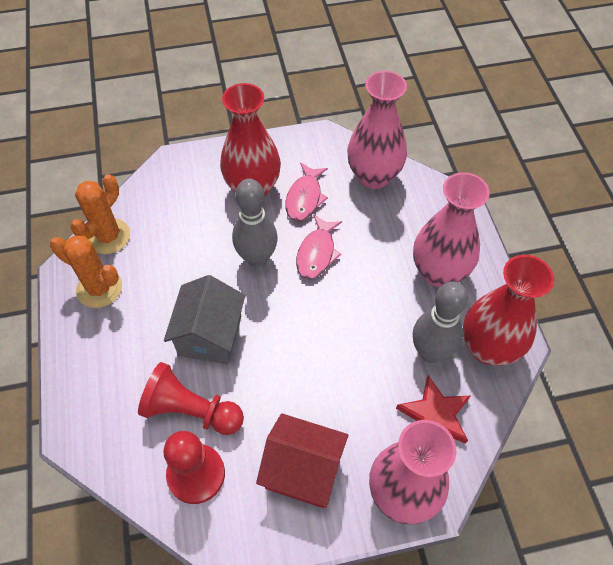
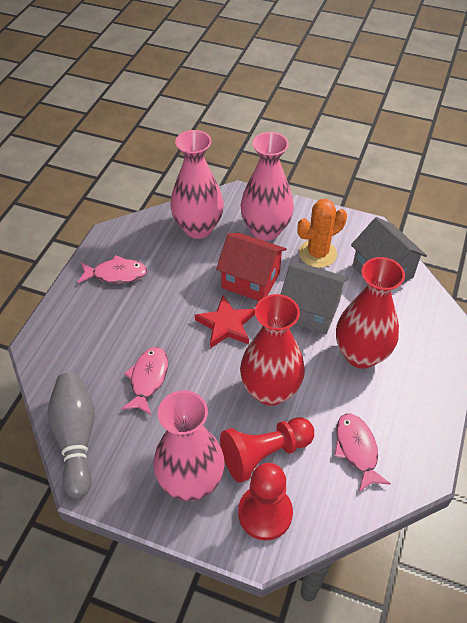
grey bowling pin: 2 -> 1
grey house: 1 -> 2
orange cactus: 2 -> 1
pink fish: 2 -> 3

